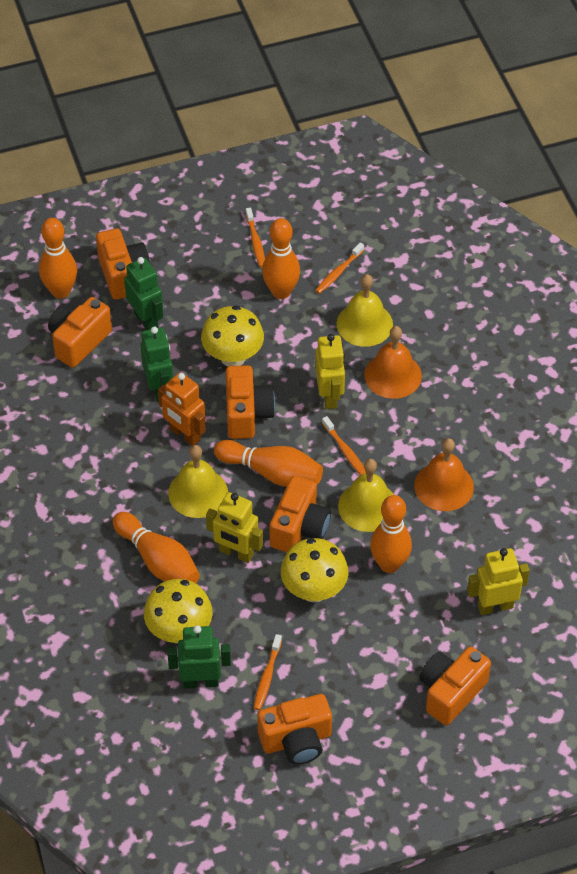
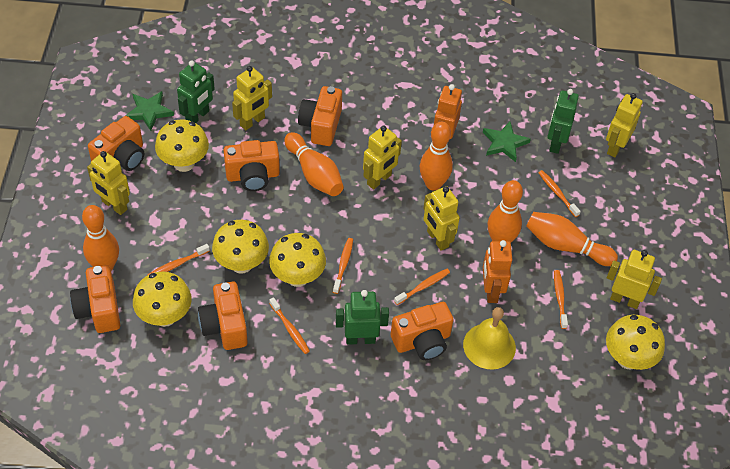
green star: 0 -> 2
orange bell: 2 -> 0
orange robot: 1 -> 2
orange toothbrush: 4 -> 6
yellow bell: 3 -> 1
yellow mushroom: 3 -> 5
yellow robot: 3 -> 6

